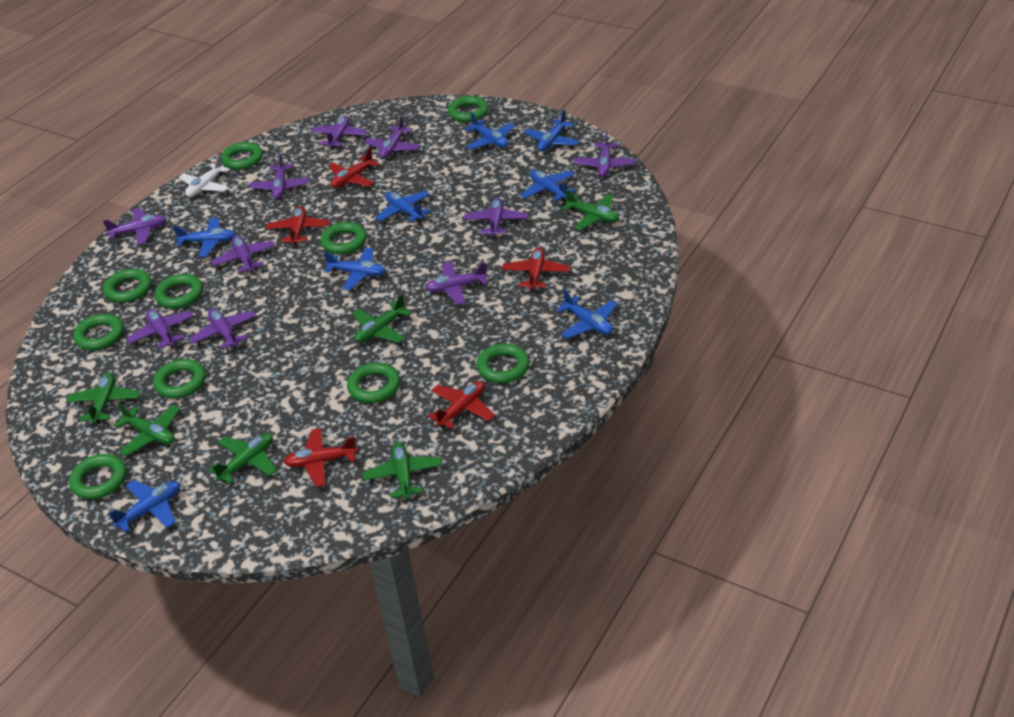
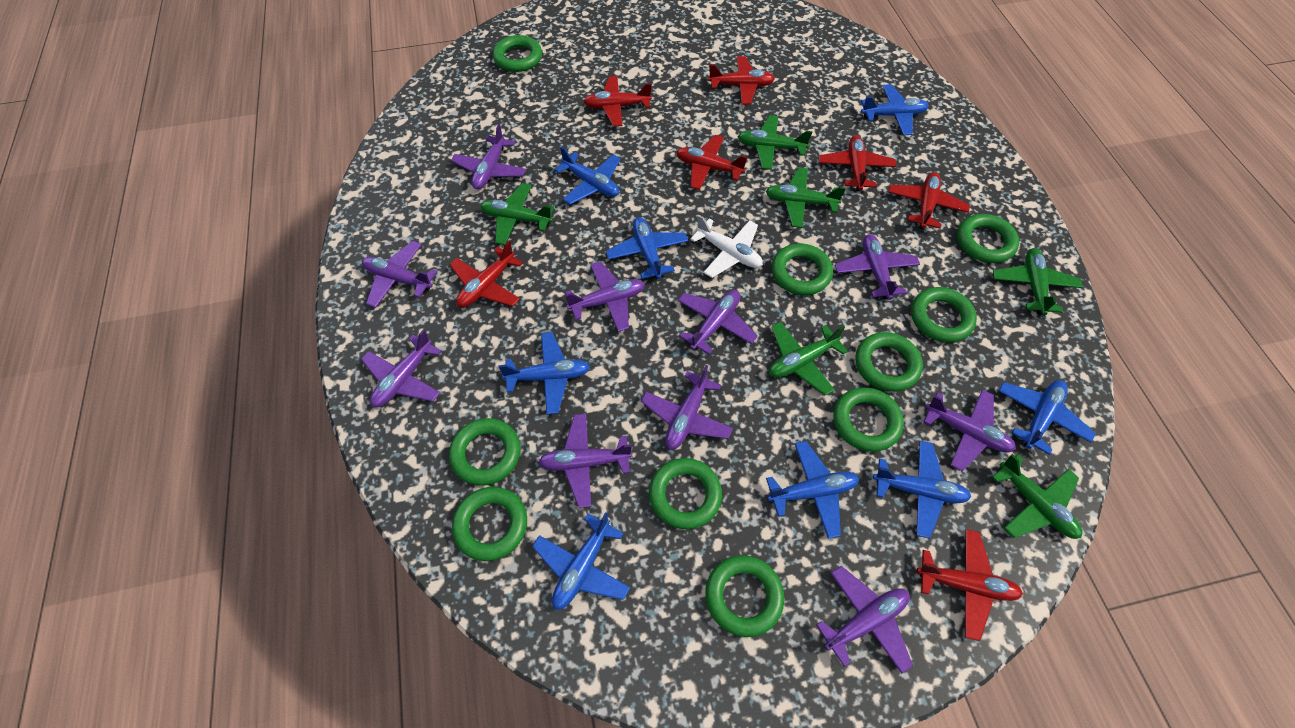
red plane: 5 -> 7

